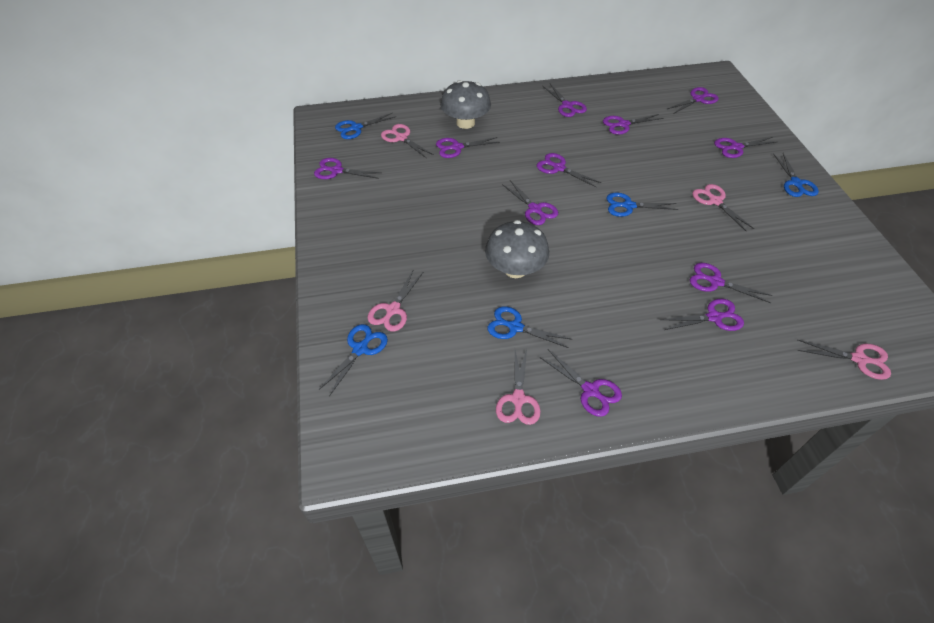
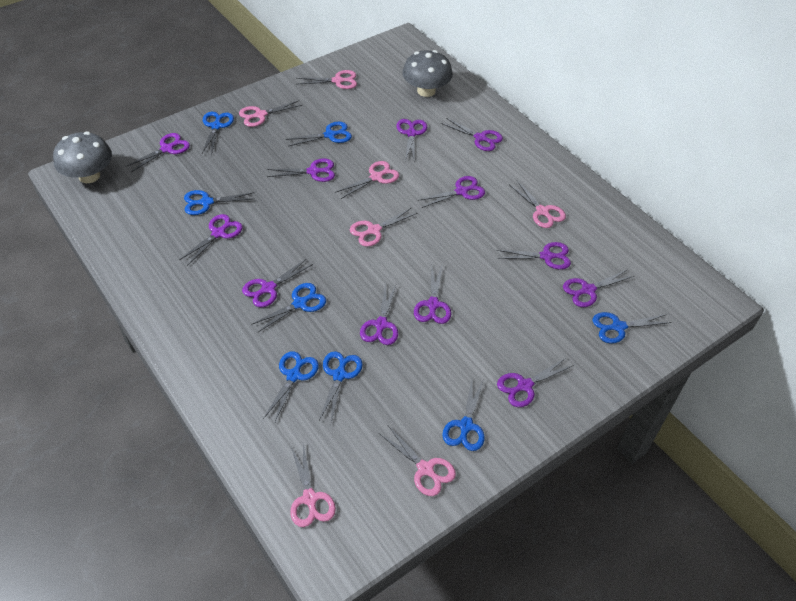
blue scissors: 5 -> 8
pink scissors: 5 -> 7
purple scissors: 11 -> 12

